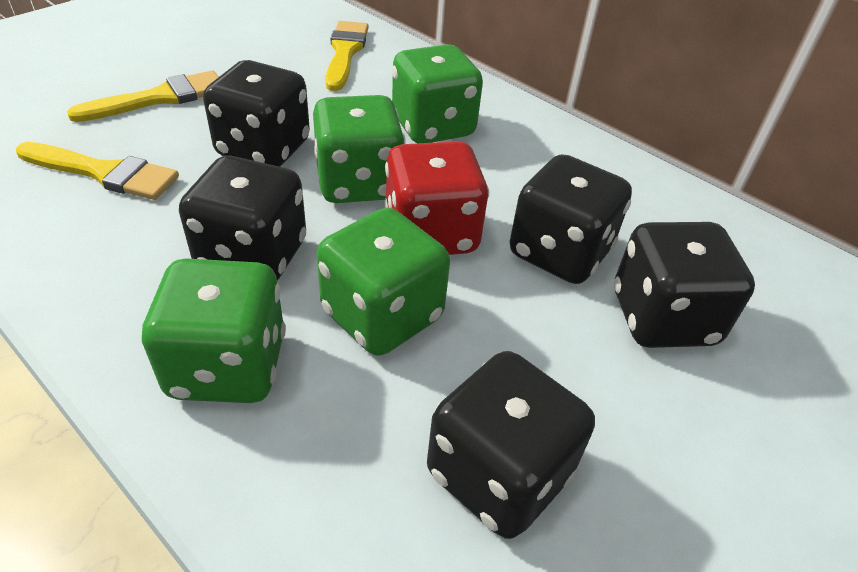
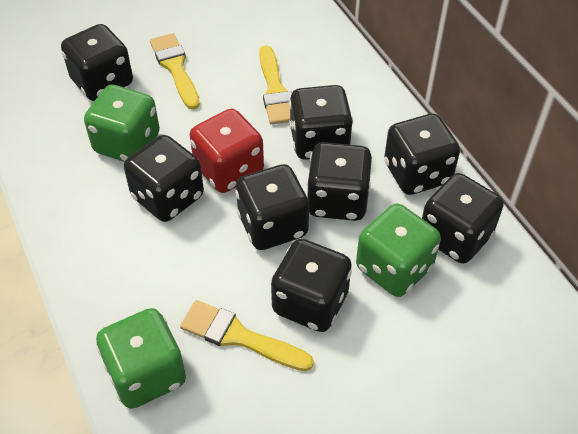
black dice: 5 -> 8
green dice: 4 -> 3

